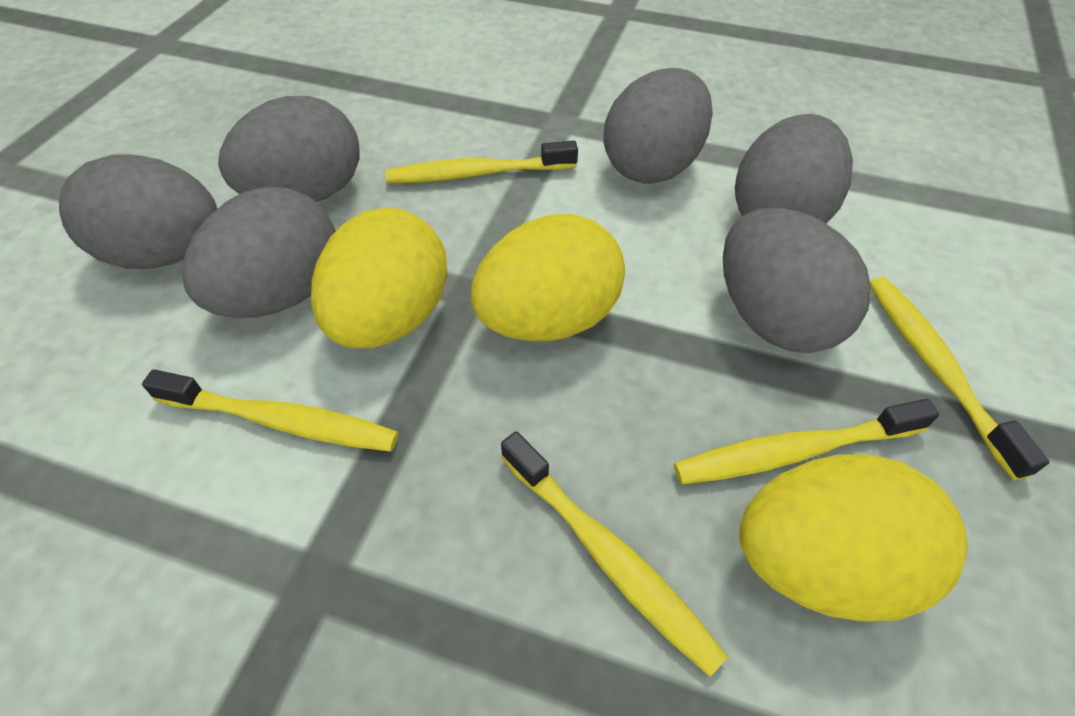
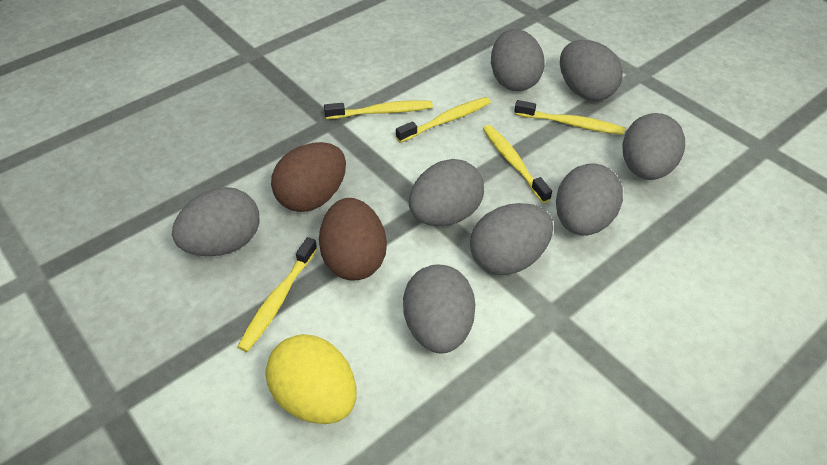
brown egg: 0 -> 2
grey egg: 6 -> 8
yellow egg: 3 -> 1

